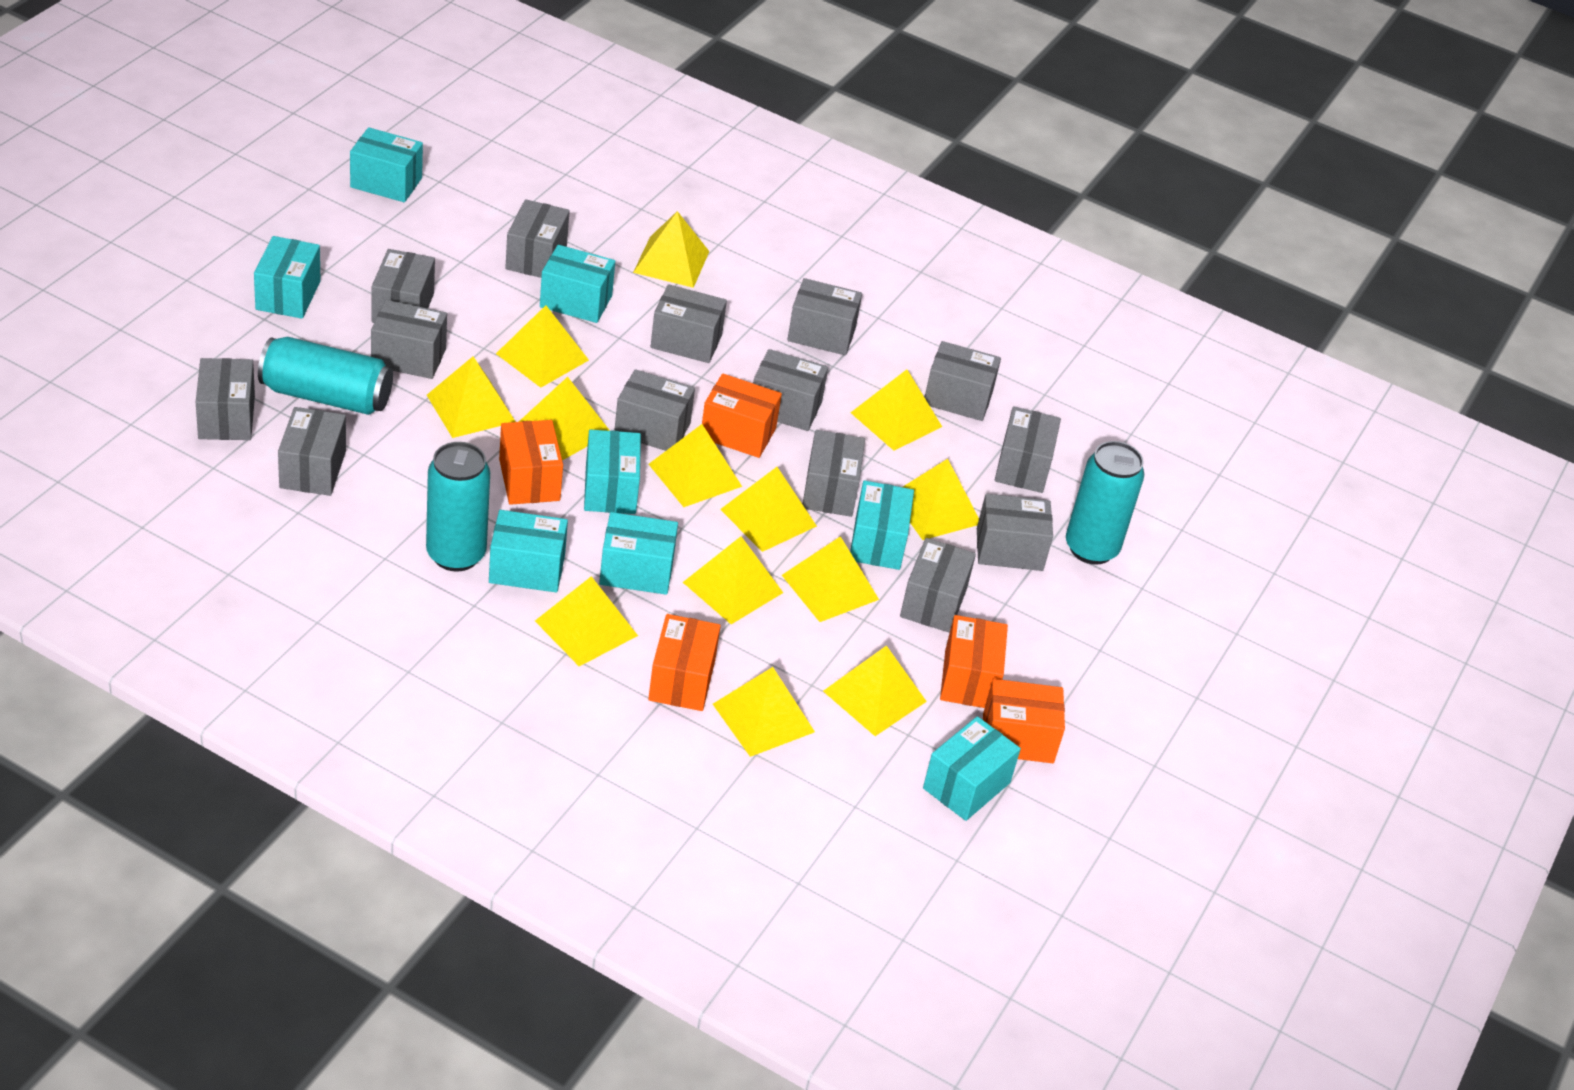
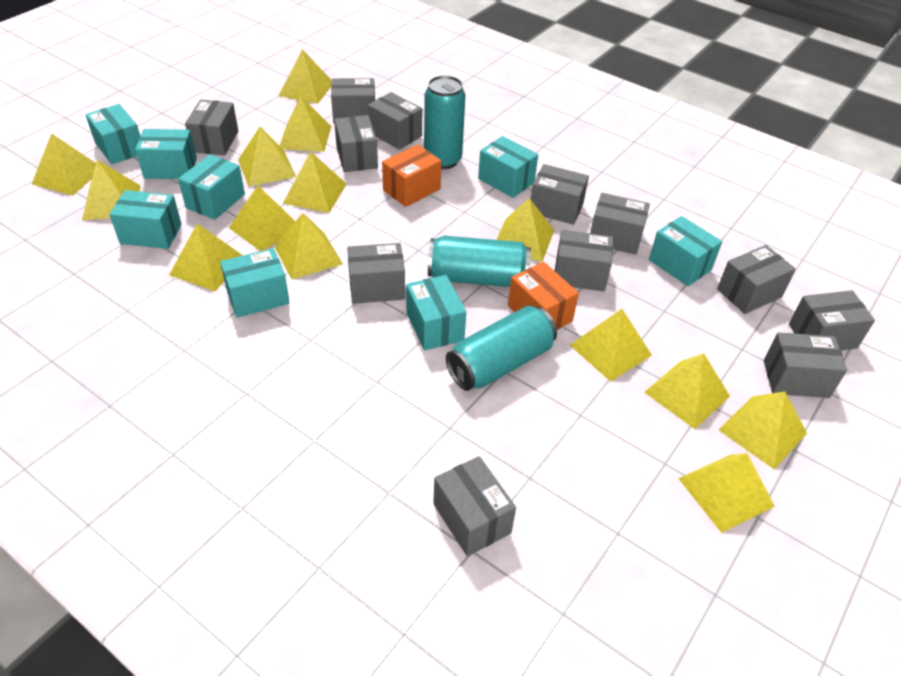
grey box: 14 -> 12
orange box: 5 -> 2
yellow pyramid: 13 -> 14

